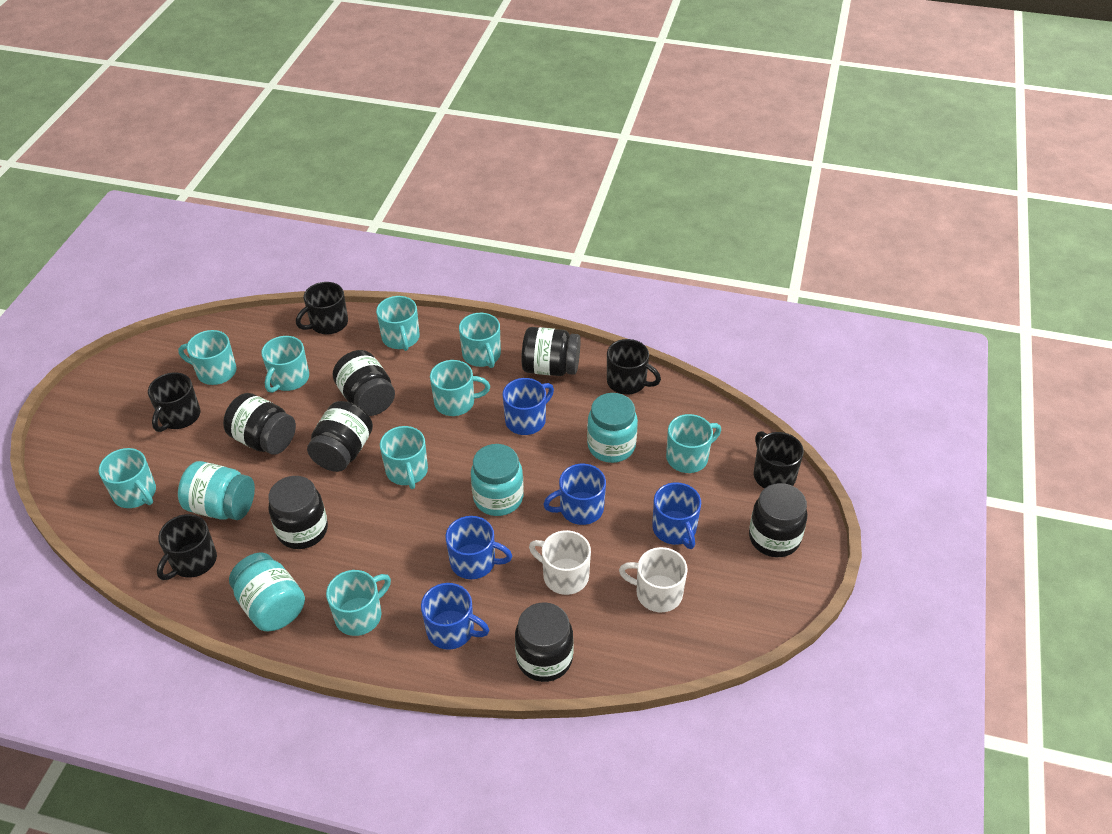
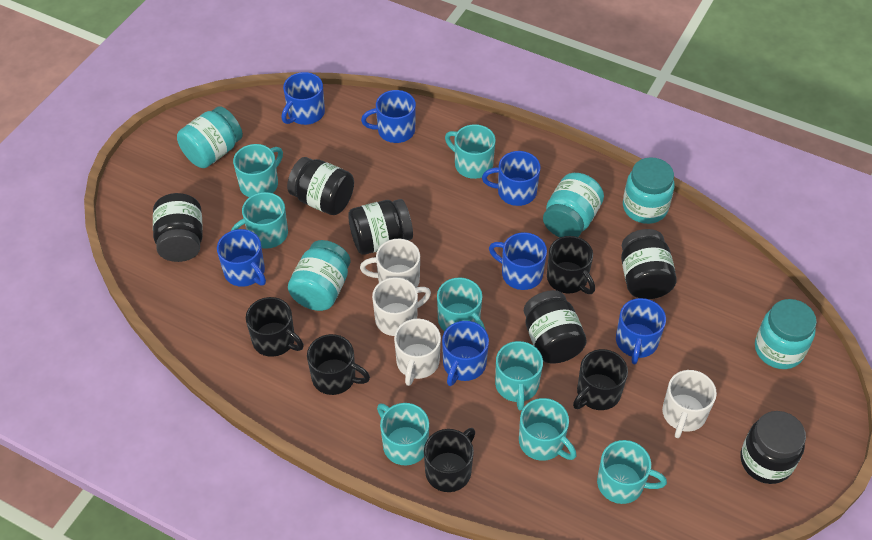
black jar: 7 -> 6
blue mug: 5 -> 7
turquoise jar: 4 -> 5
turquoise mug: 9 -> 8
white mug: 2 -> 4

